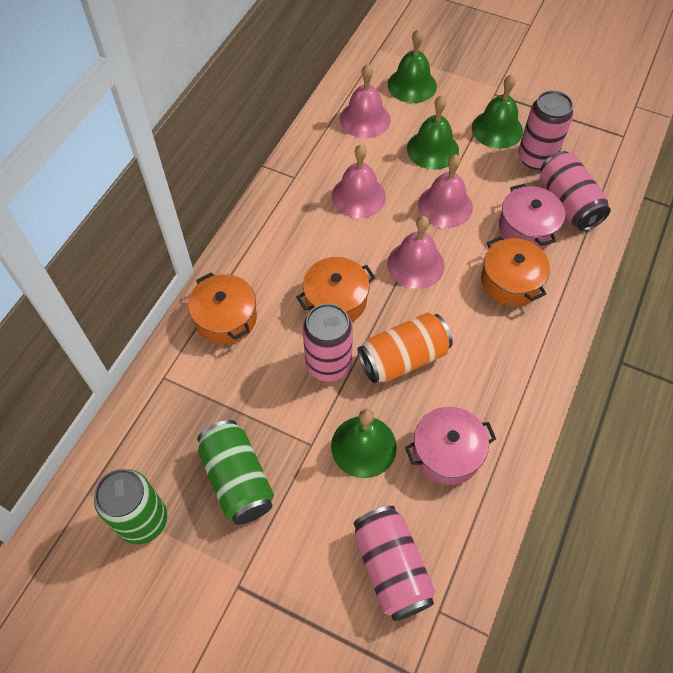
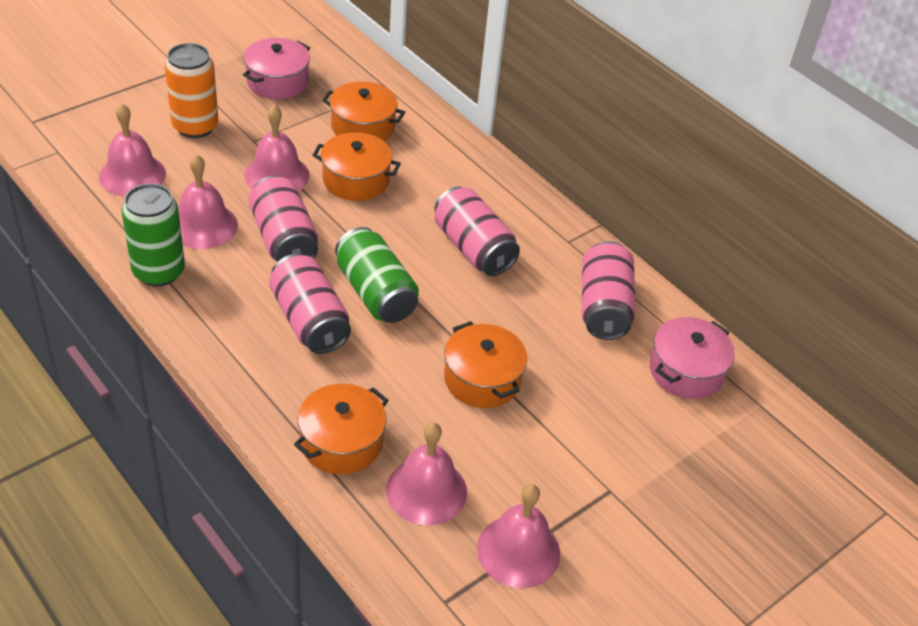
green bell: 4 -> 0
orange pot: 3 -> 4
pink bell: 4 -> 5

